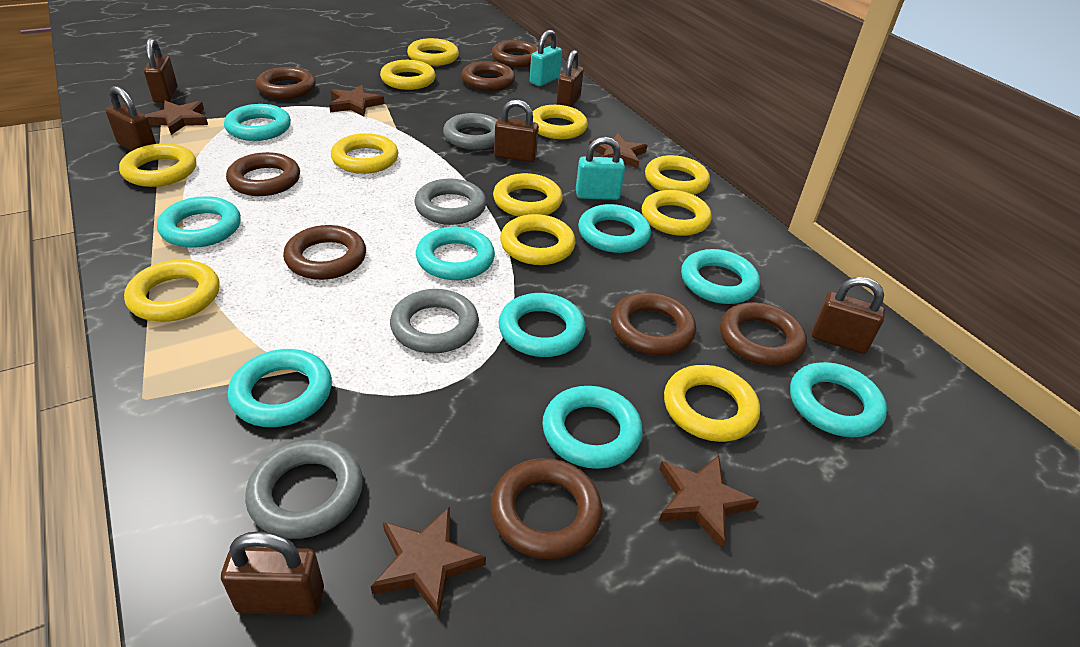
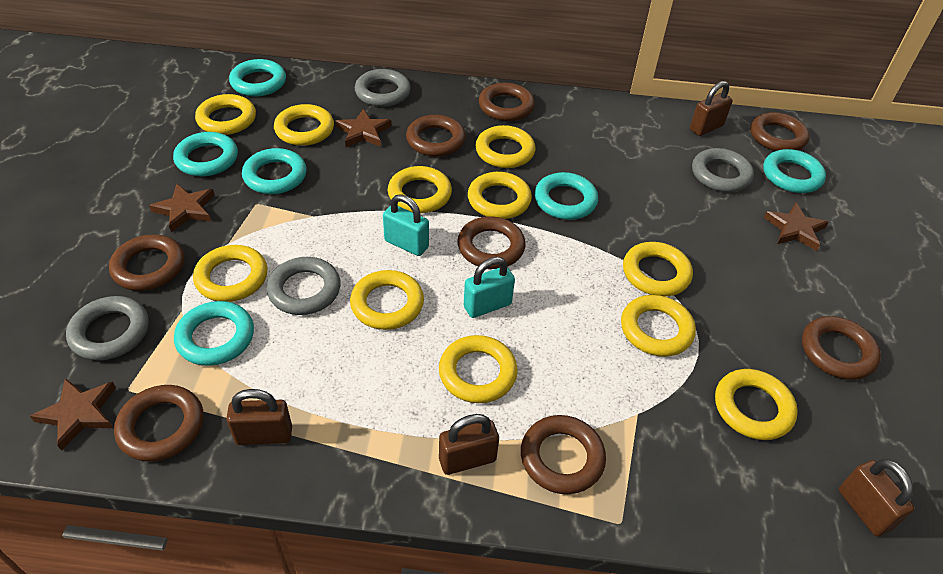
brown padlock: 6 -> 4
brown star: 5 -> 4
turquoise ring: 9 -> 6

